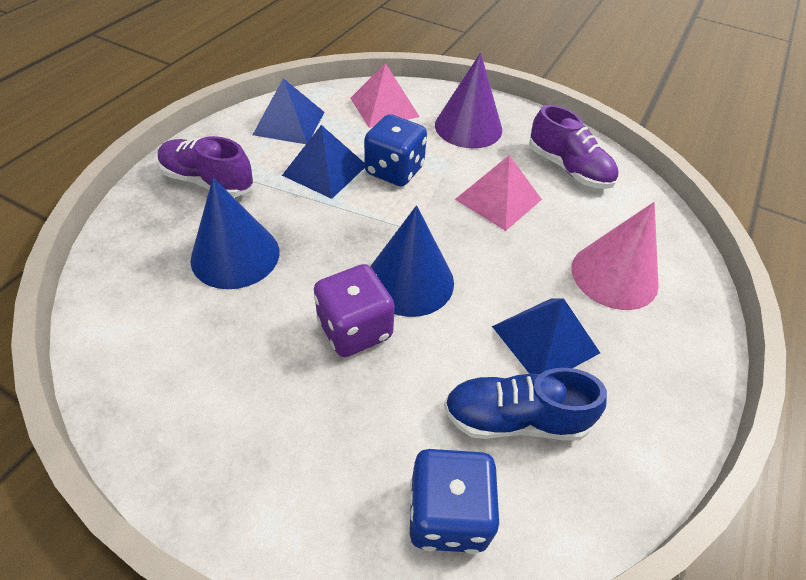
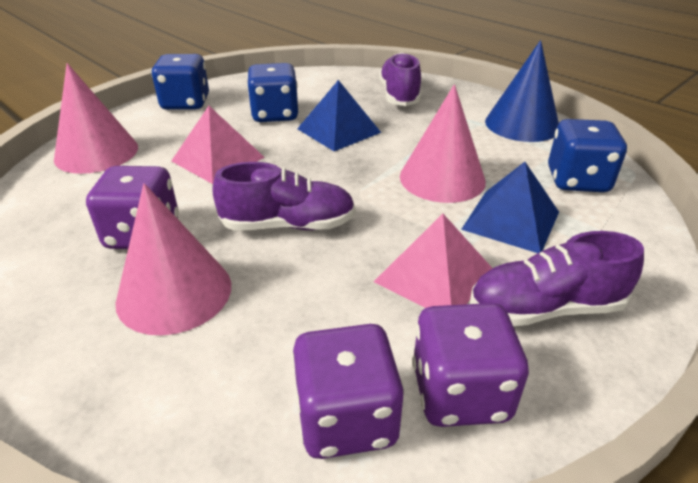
blue cone: 2 -> 1
blue dice: 2 -> 3
blue pyramid: 3 -> 2
blue shoe: 1 -> 0
pink cone: 1 -> 3
purple cone: 1 -> 0
purple dice: 1 -> 3
purple shoe: 2 -> 3

